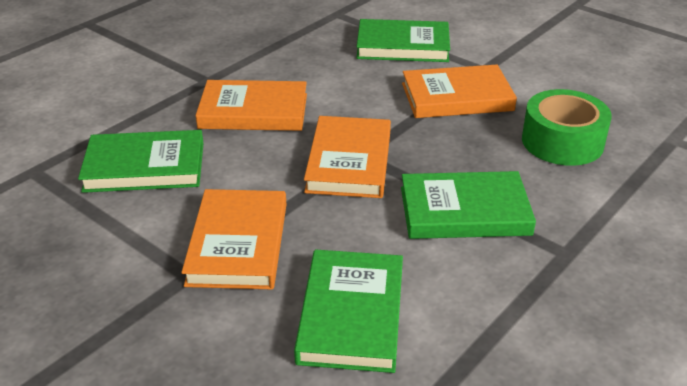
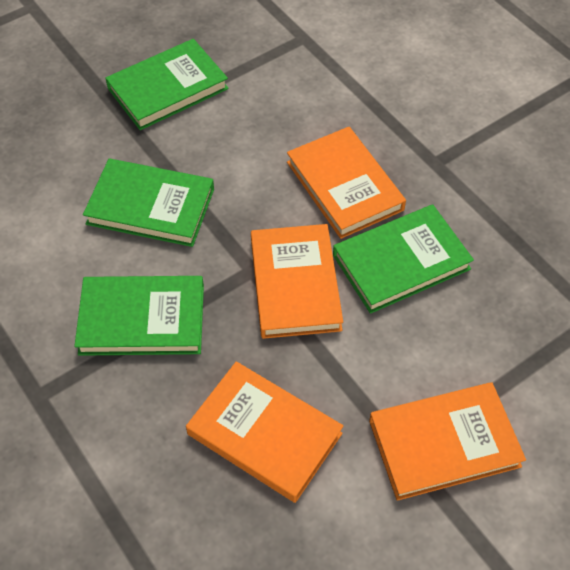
green tape: 1 -> 0

